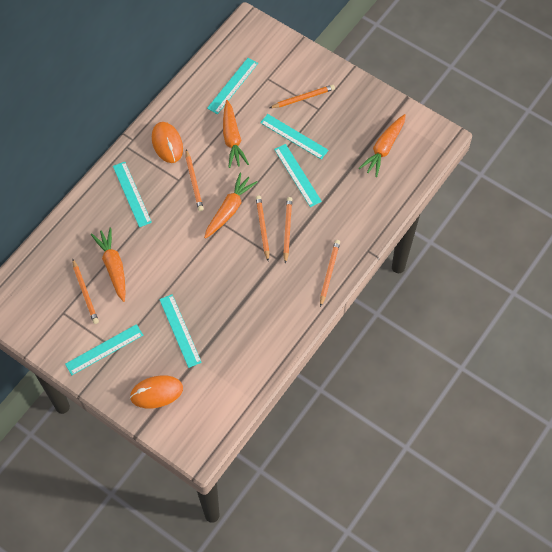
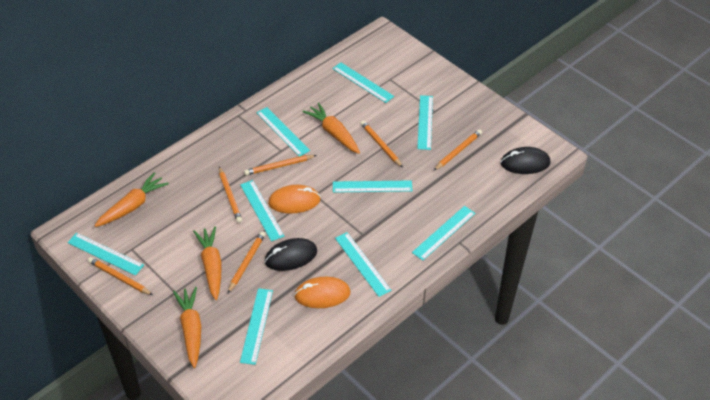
black mouse: 0 -> 2
turquoise ruler: 6 -> 9

